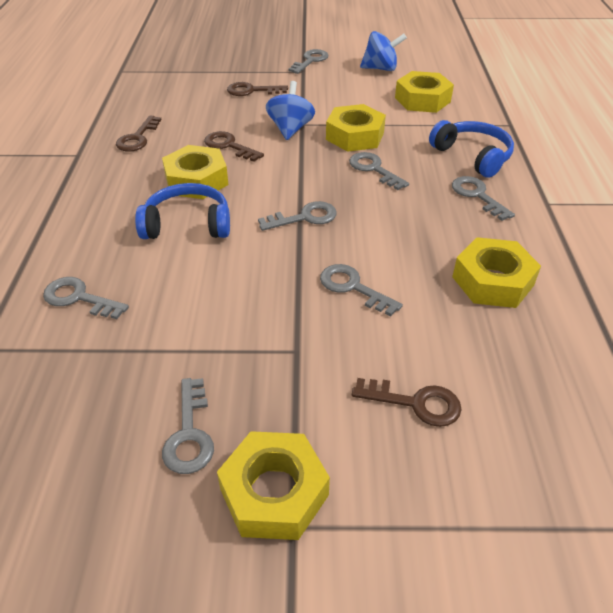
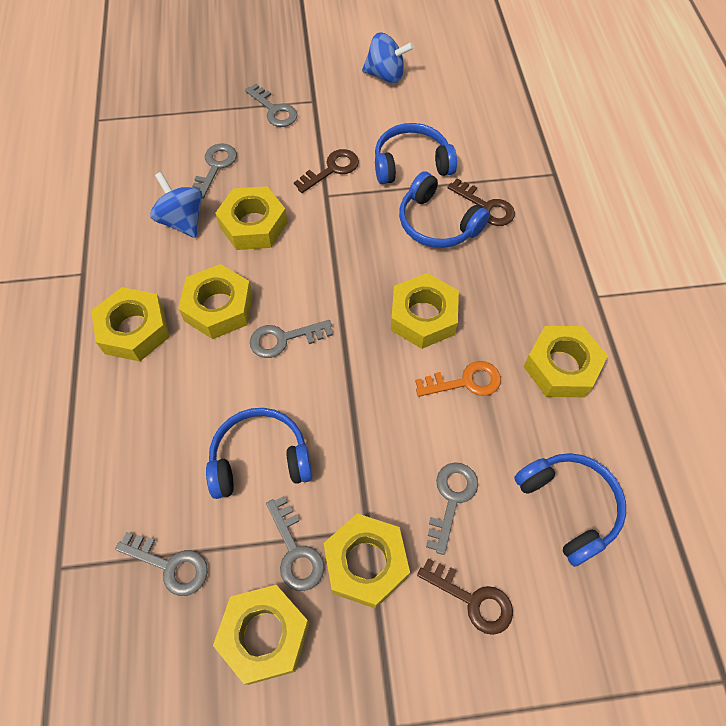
blue headphones: 2 -> 4
brown key: 4 -> 3
grey key: 7 -> 6
orange key: 0 -> 1
yellow nut: 5 -> 7

